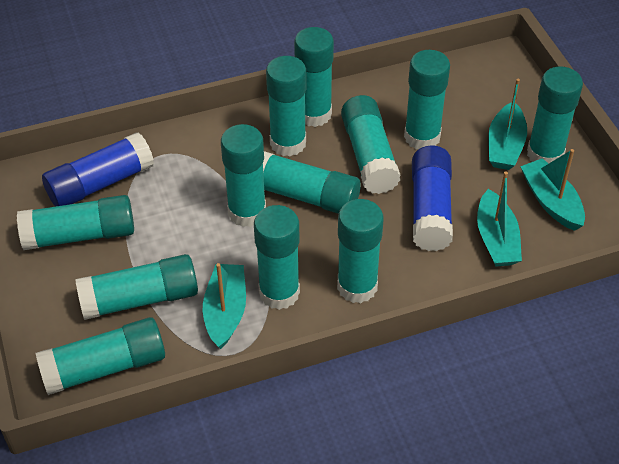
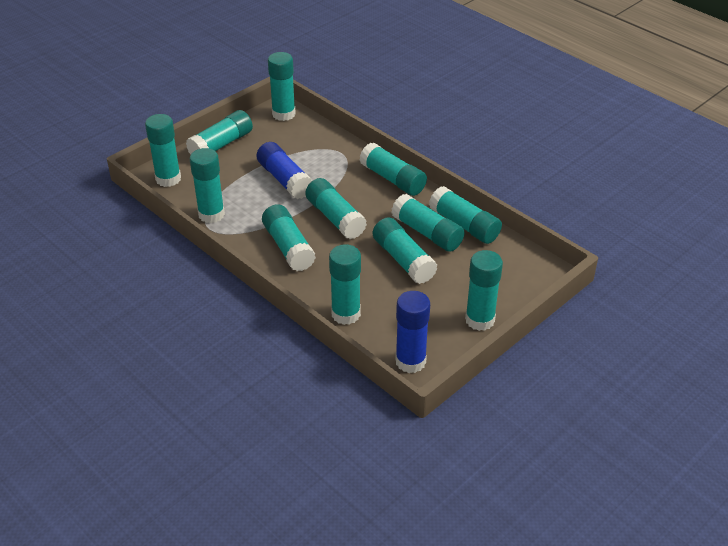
turquoise boat: 4 -> 0

